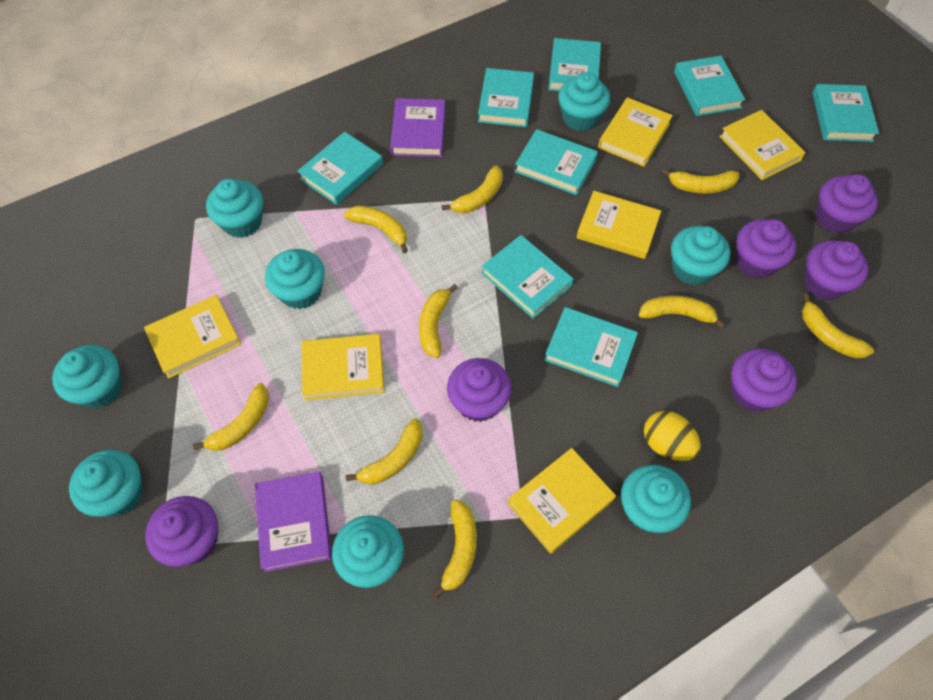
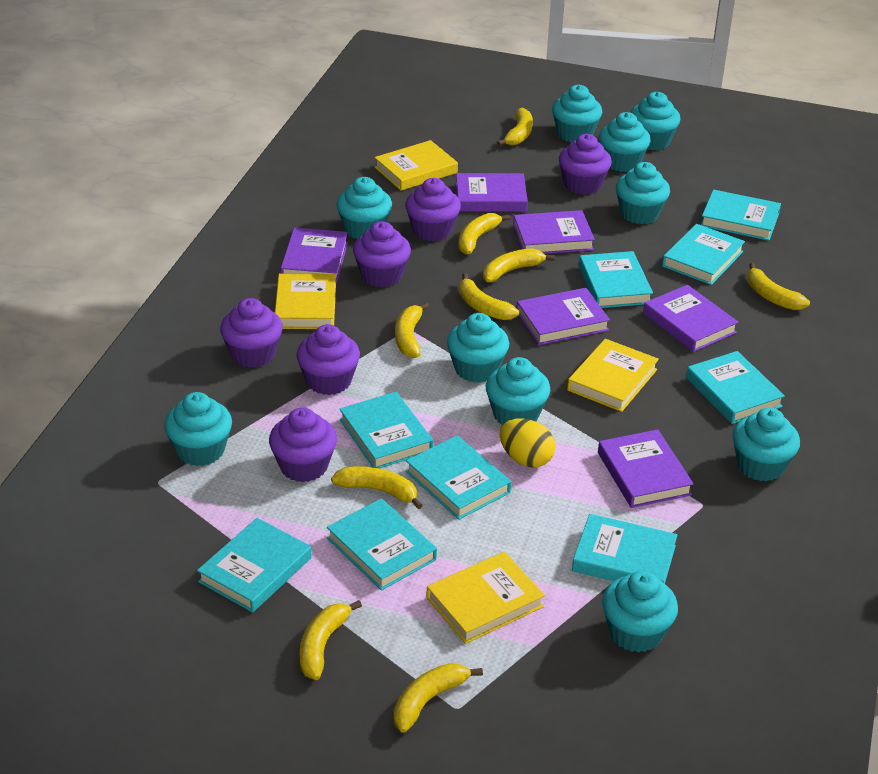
purple book: 2 -> 6
turquoise book: 8 -> 9
turquoise cupcake: 8 -> 10
yellow book: 6 -> 4

